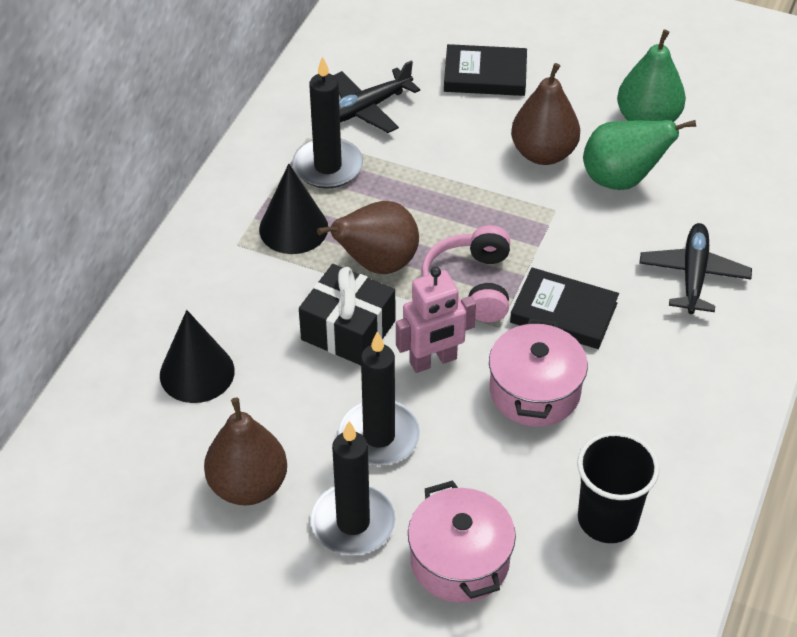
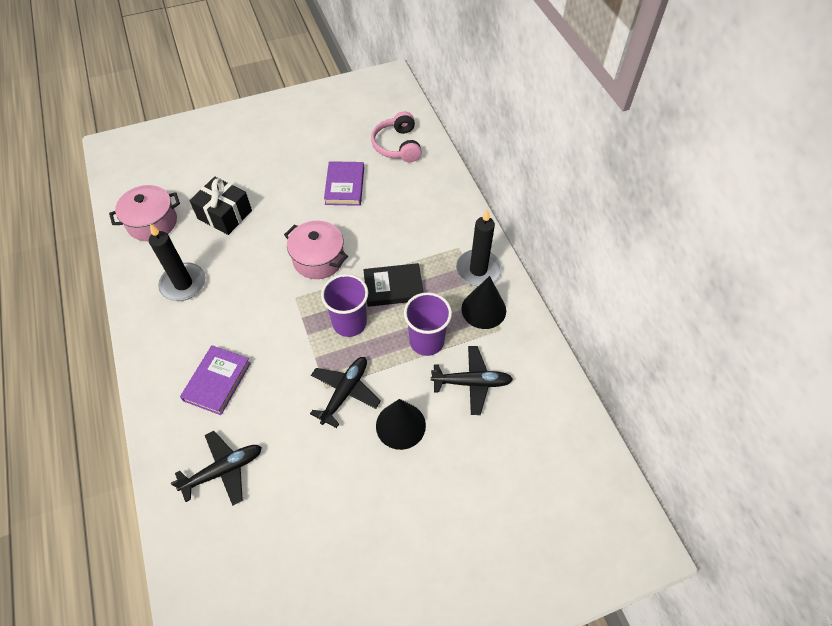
black book: 2 -> 1
black candle: 3 -> 2
black cup: 1 -> 0
black plane: 2 -> 3
brown pear: 3 -> 0
green pear: 2 -> 0
pink robot: 1 -> 0
purple book: 0 -> 2
purple cup: 0 -> 2

